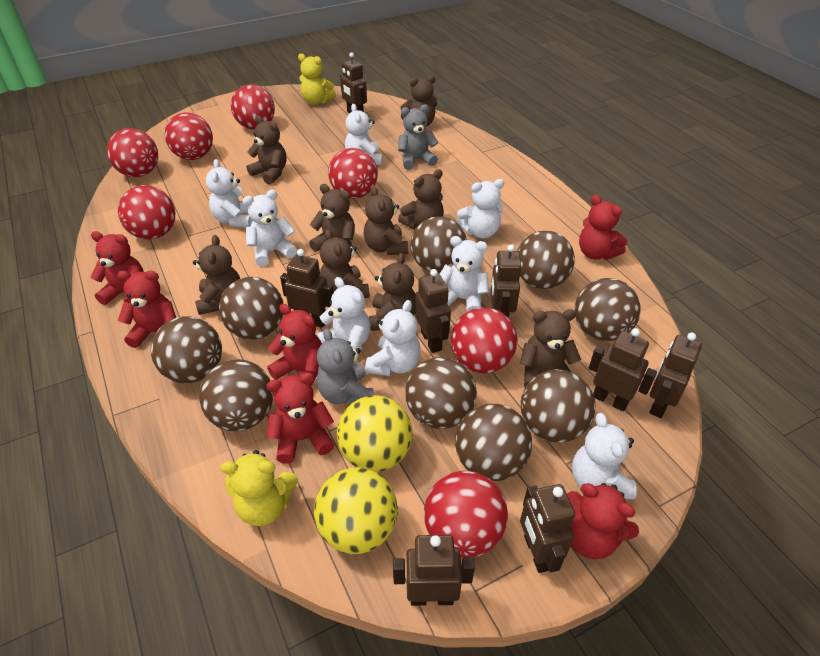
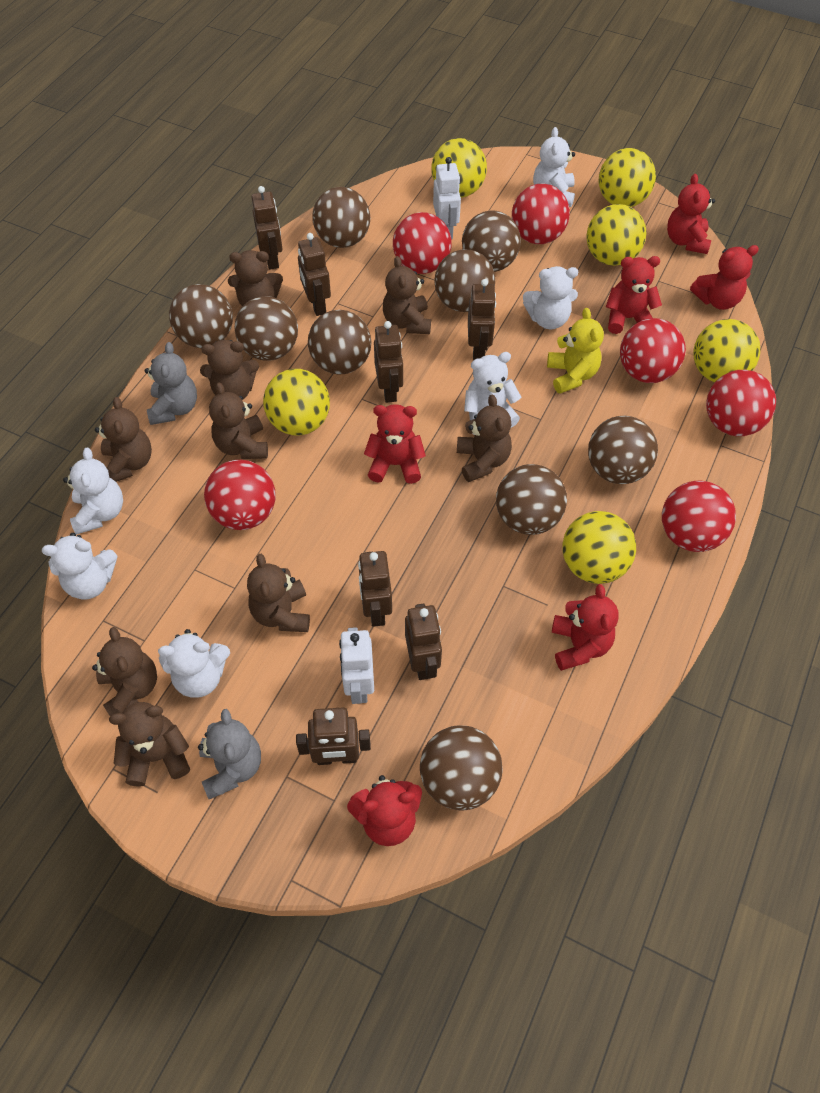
brown robot: 8 -> 7
red ball: 7 -> 6
white robot: 0 -> 2
white teddy bear: 8 -> 6
yellow ball: 2 -> 6
yellow teddy bear: 2 -> 1

